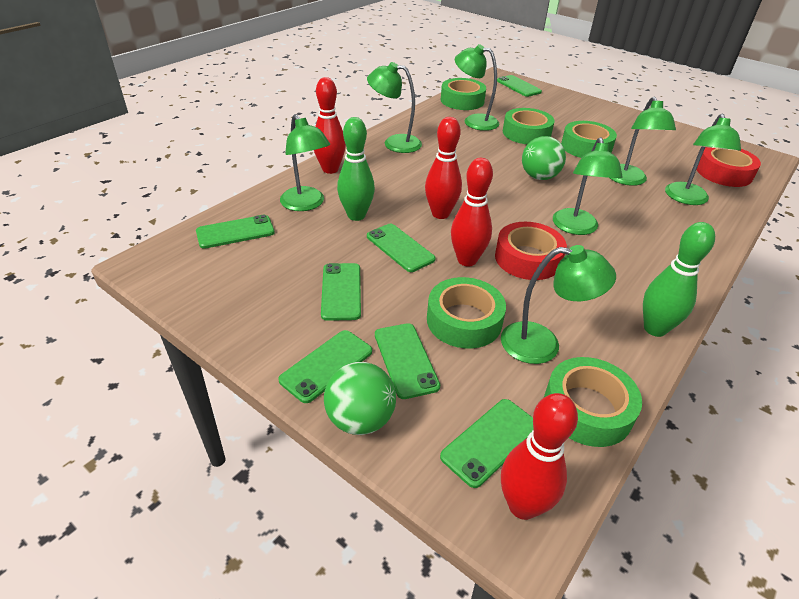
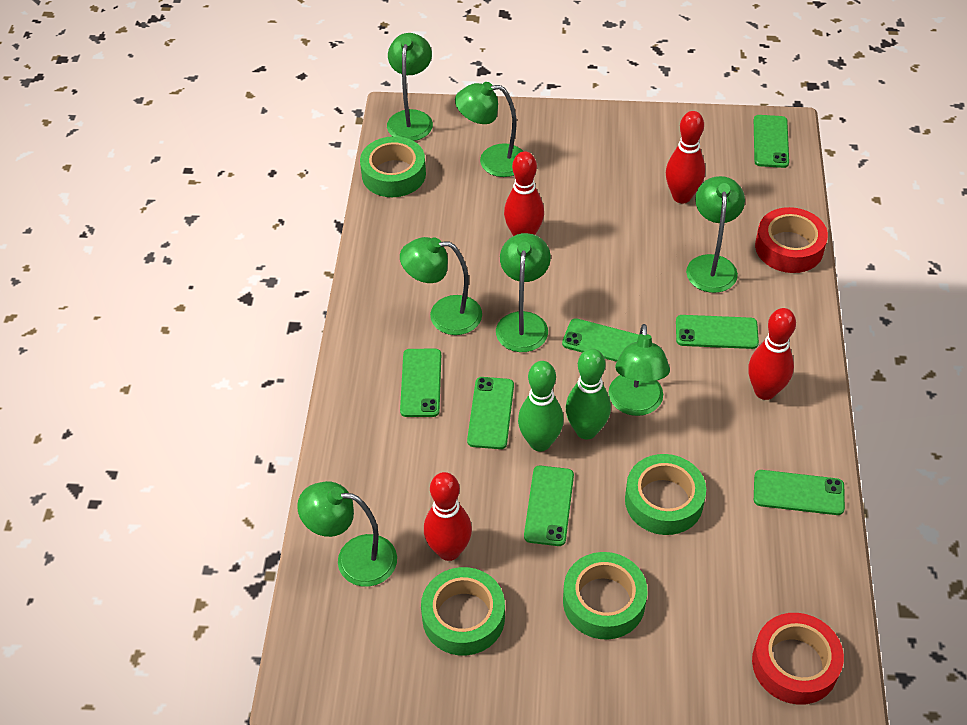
green ball: 2 -> 0
green tape: 5 -> 4

